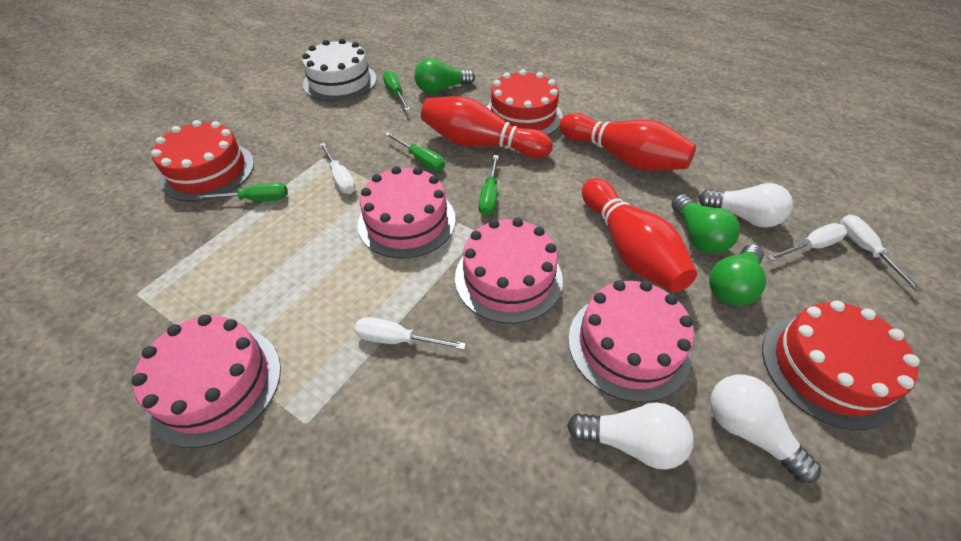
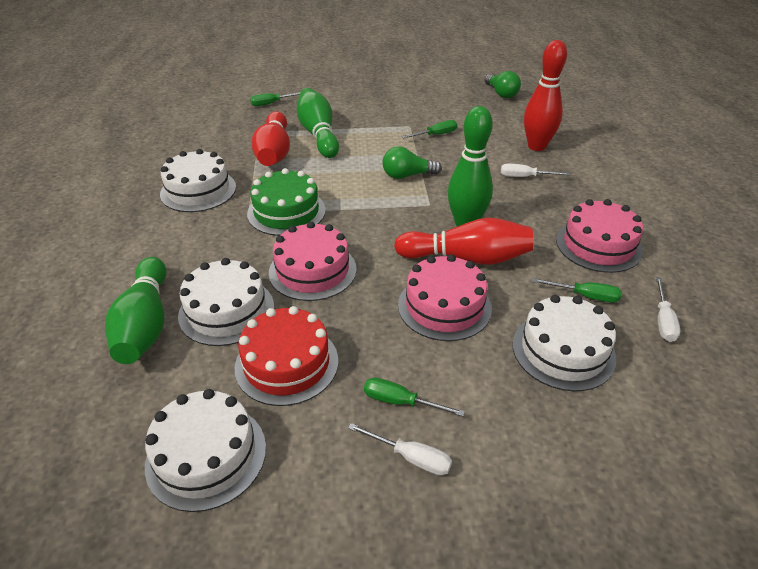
green bowling pin: 0 -> 3
green cake: 0 -> 1
green light bulb: 3 -> 2
pink cake: 4 -> 3
red cake: 3 -> 1
white cake: 1 -> 4
white light bulb: 3 -> 0
white screwdriver: 4 -> 3

